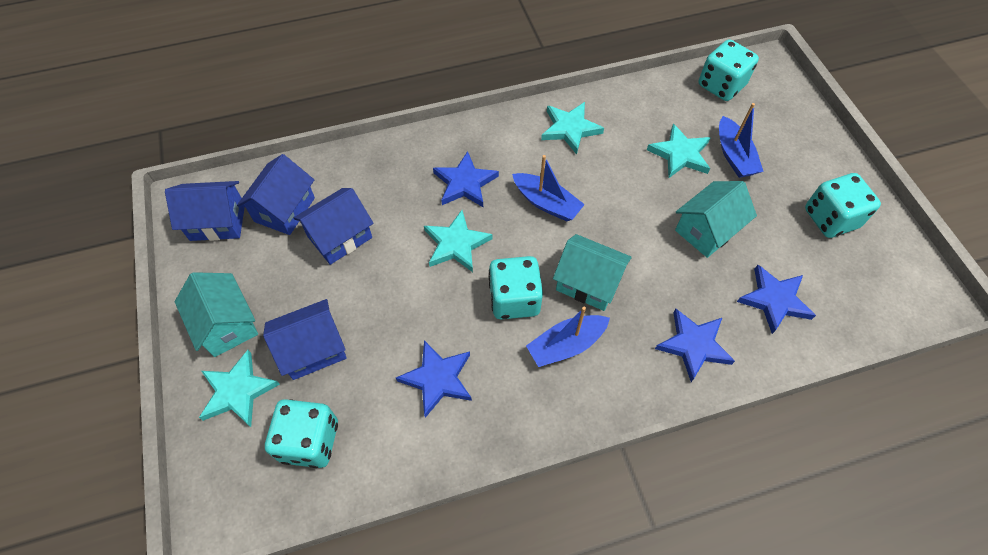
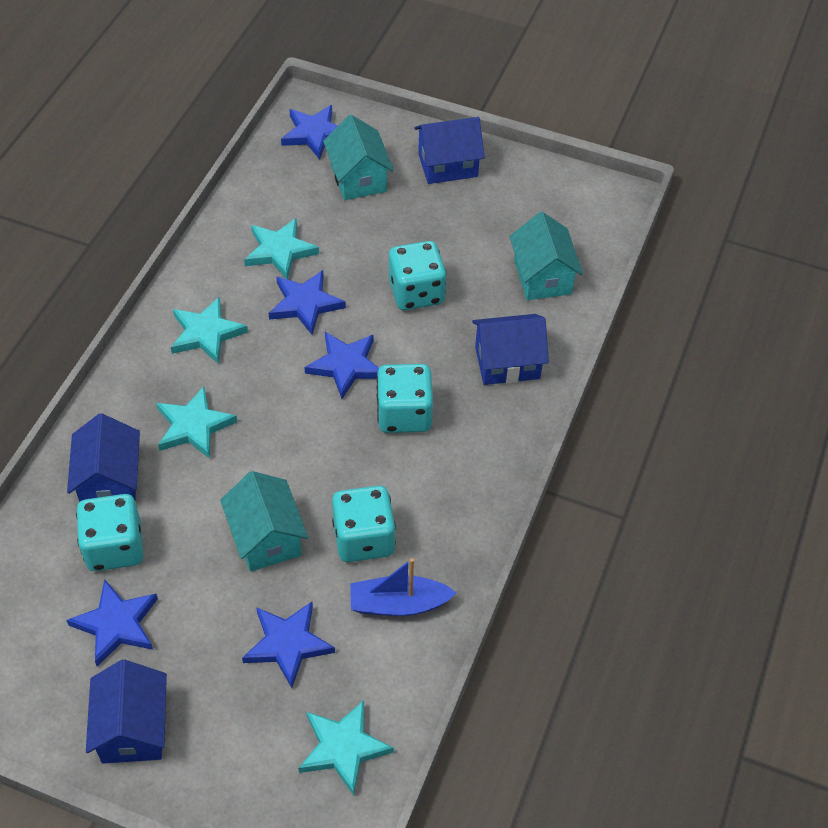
blue boat: 3 -> 1
blue star: 4 -> 5

